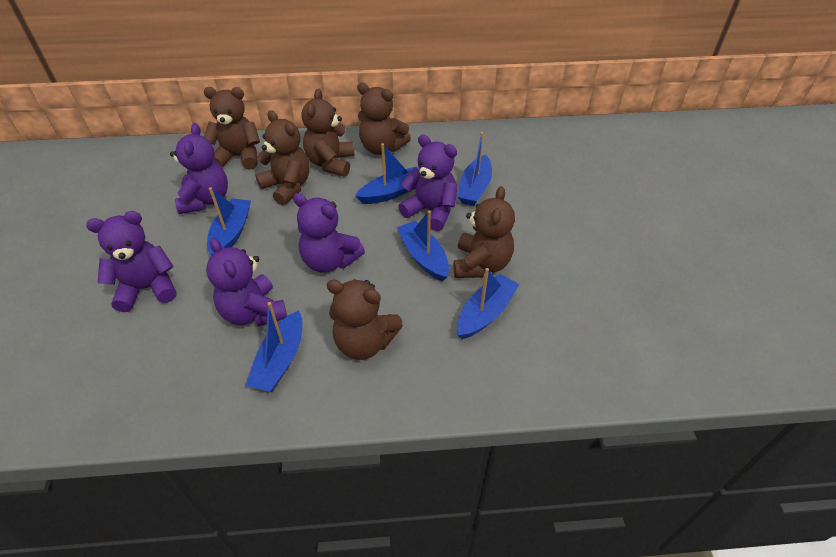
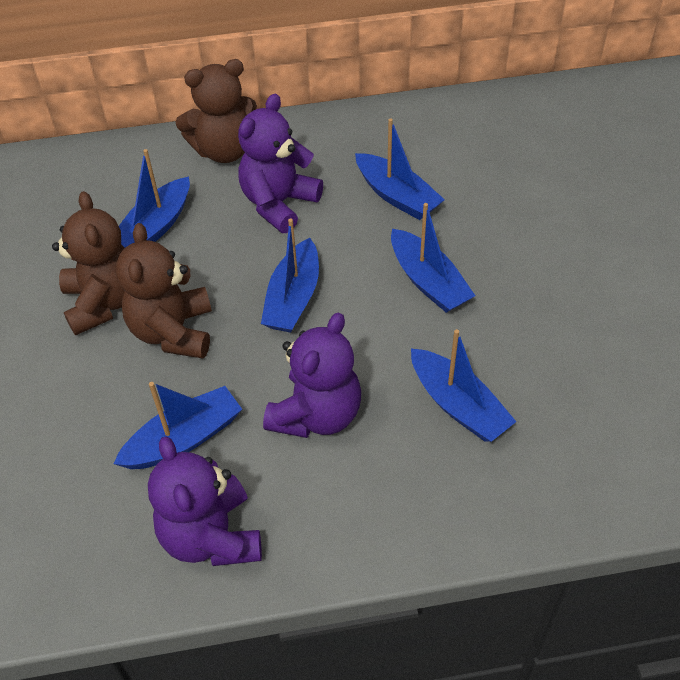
brown teddy bear: 6 -> 3
purple teddy bear: 5 -> 3

